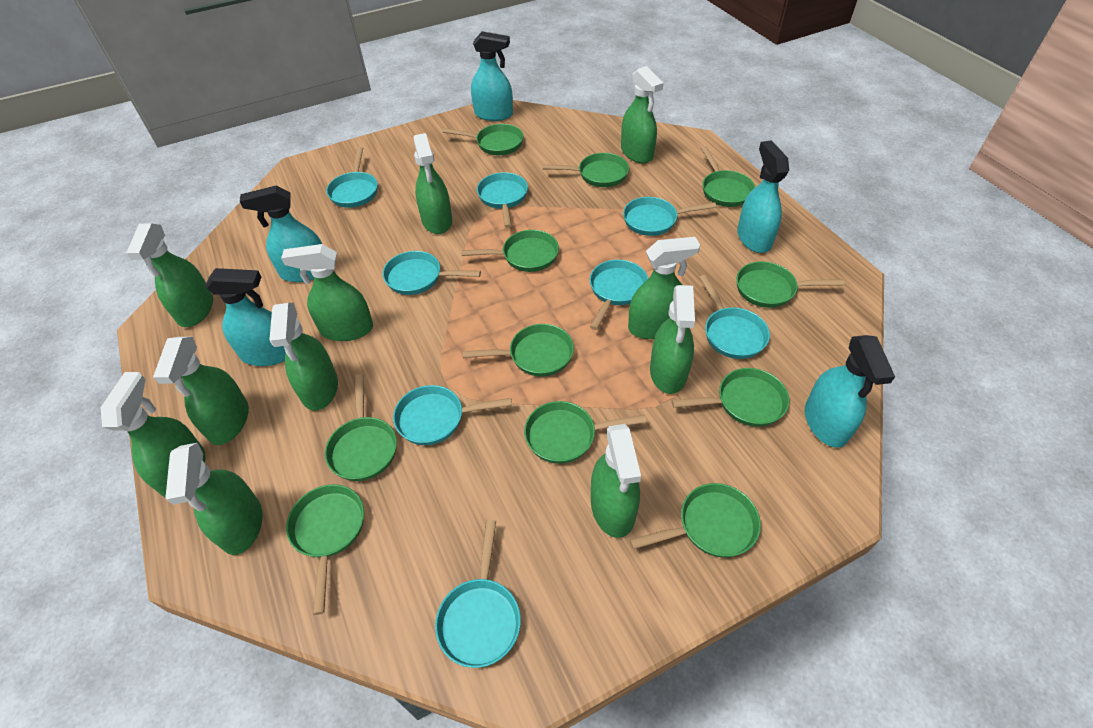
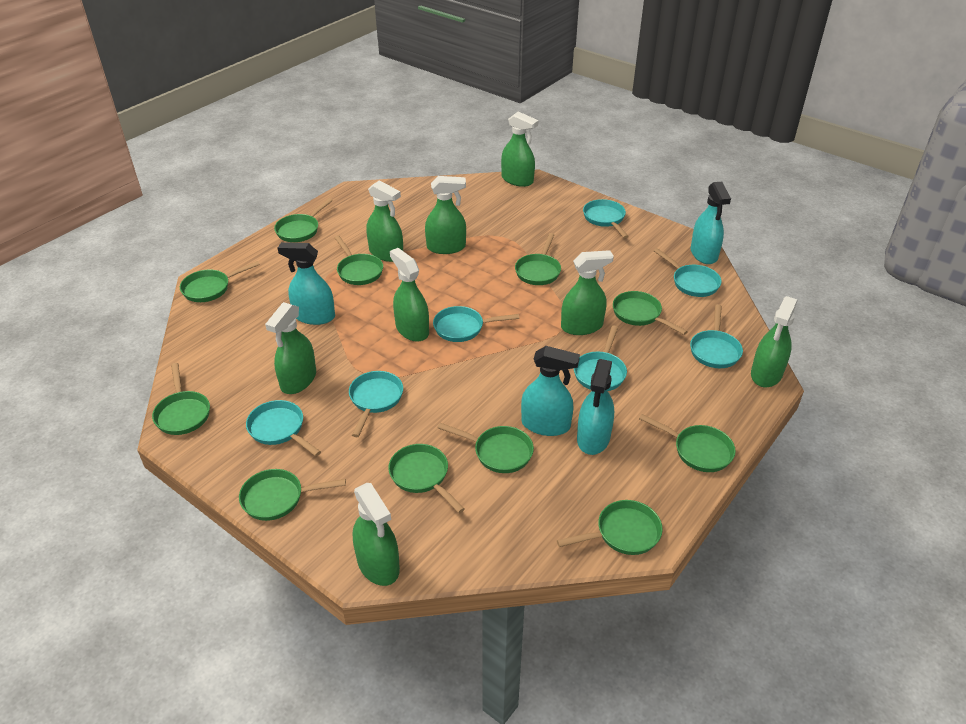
green spray bottle: 11 -> 8
turquoise pan: 8 -> 7
turquoise spray bottle: 5 -> 4

